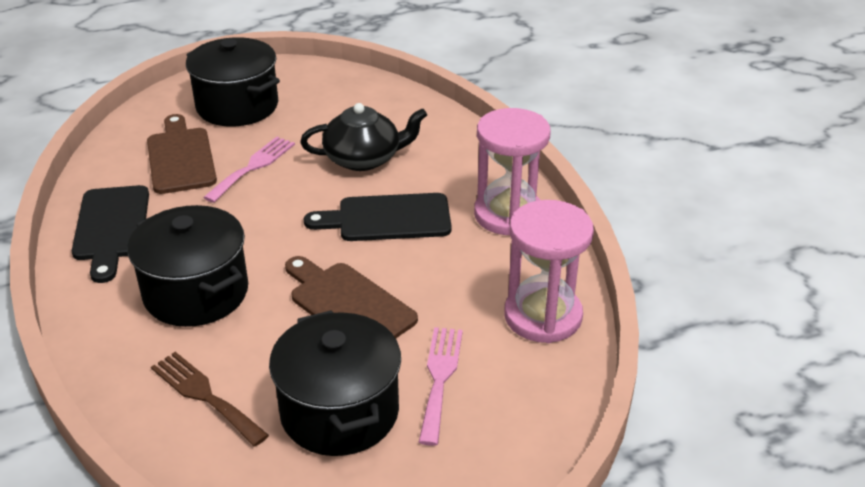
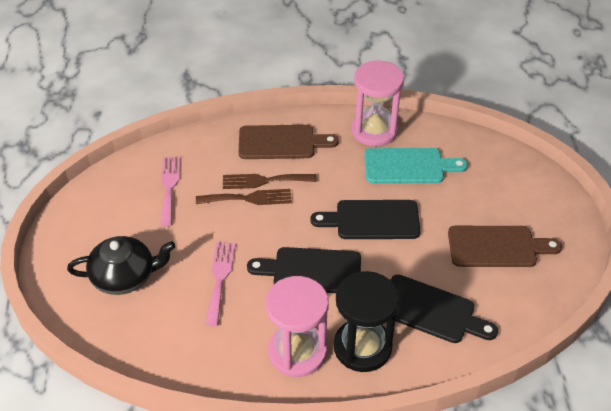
black cutting board: 2 -> 3
black hourglass: 0 -> 1
black pot: 3 -> 0
brown fork: 1 -> 2
turquoise cutting board: 0 -> 1

